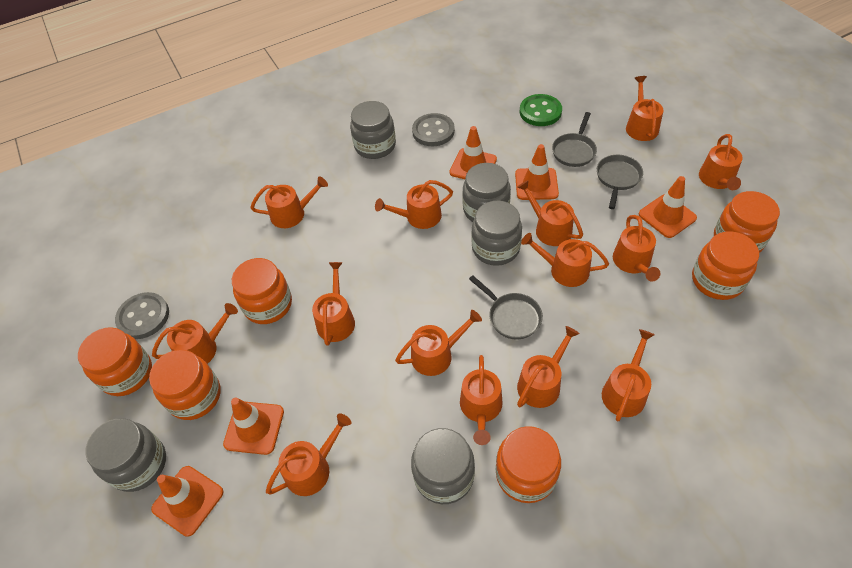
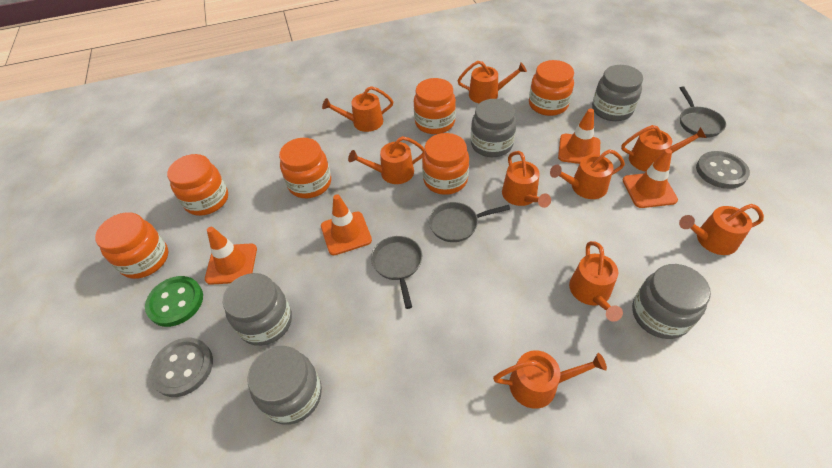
orange traffic cone: 5 -> 4
orange watering can: 14 -> 9

